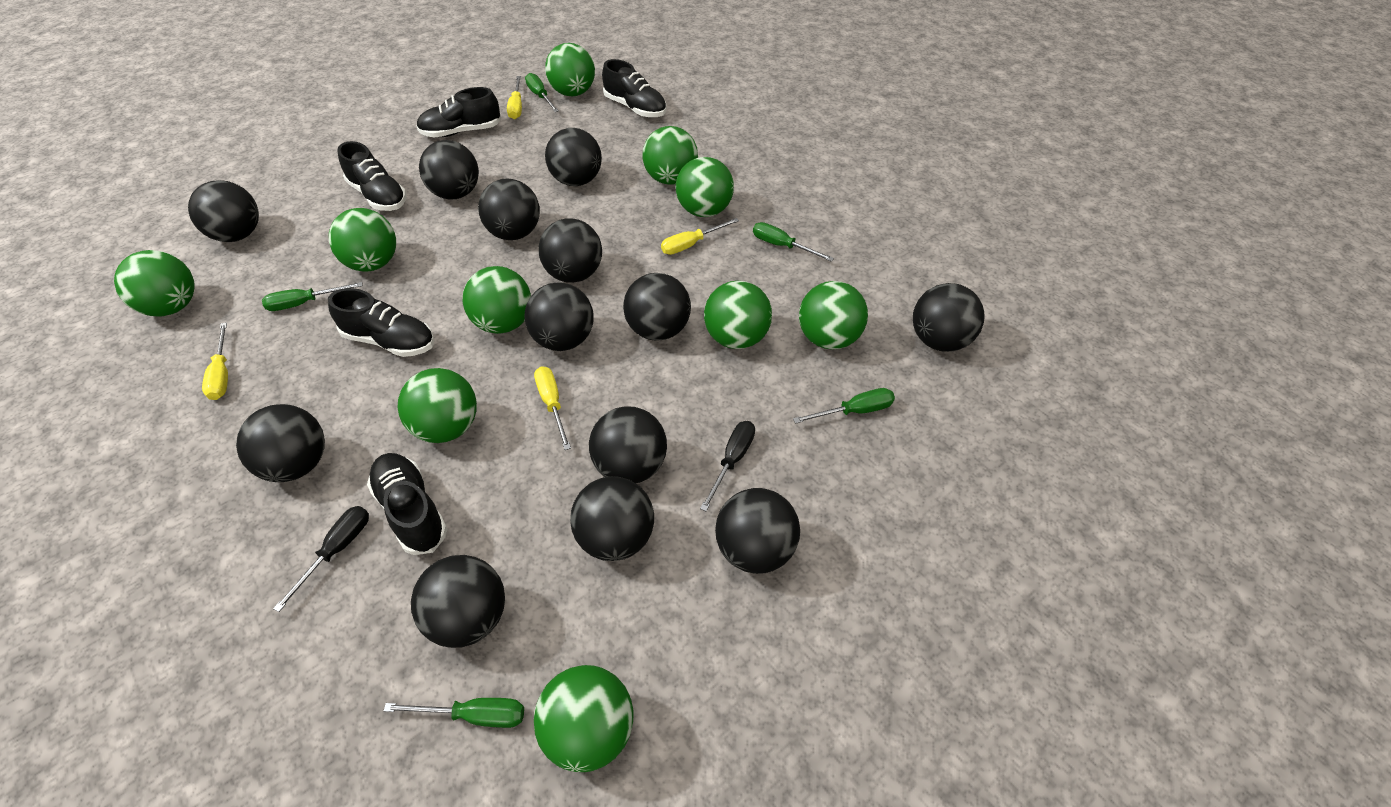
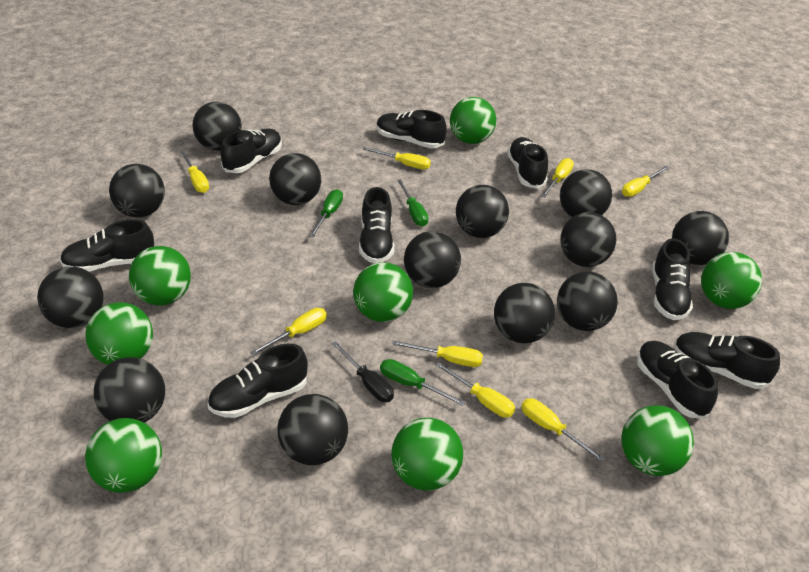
black screwdriver: 2 -> 1
black shoe: 5 -> 9
green ball: 10 -> 8
green screwdriver: 5 -> 3
yellow screwdriver: 4 -> 8

